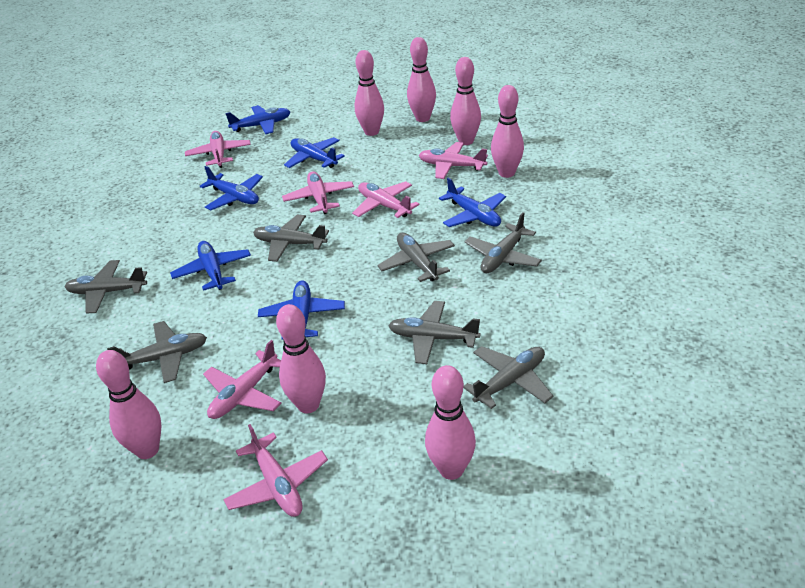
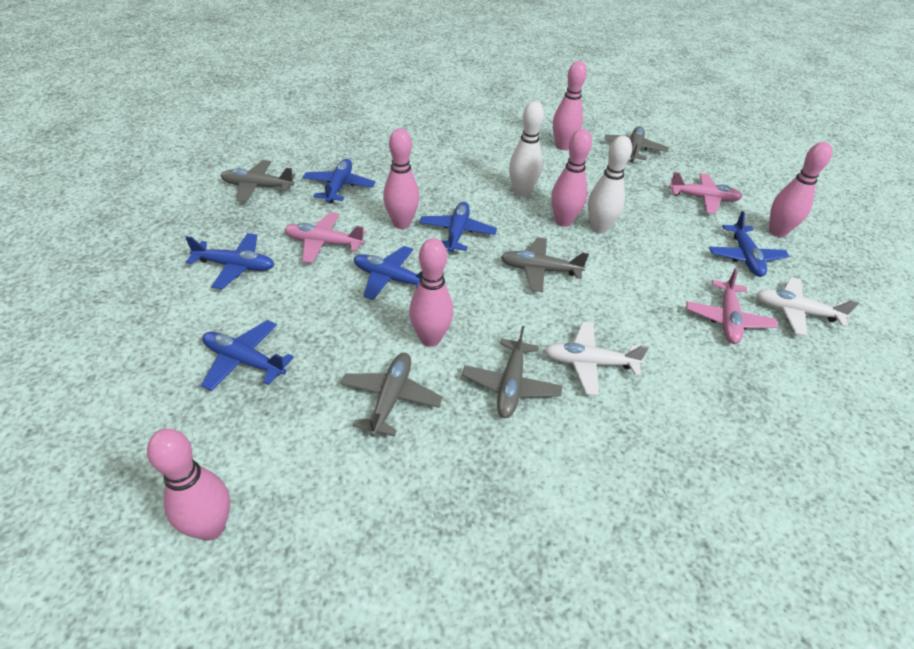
grey plane: 7 -> 5
pink bowling pin: 7 -> 6
pink plane: 6 -> 3
white bowling pin: 0 -> 2
white plane: 0 -> 2

